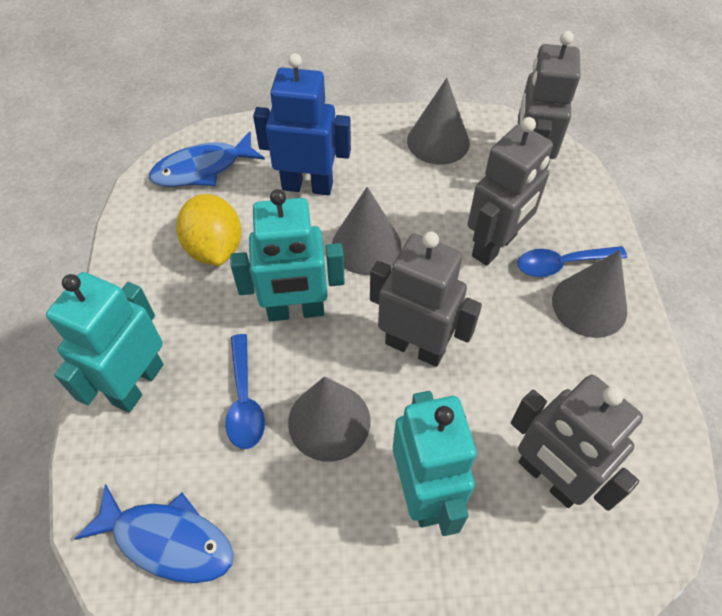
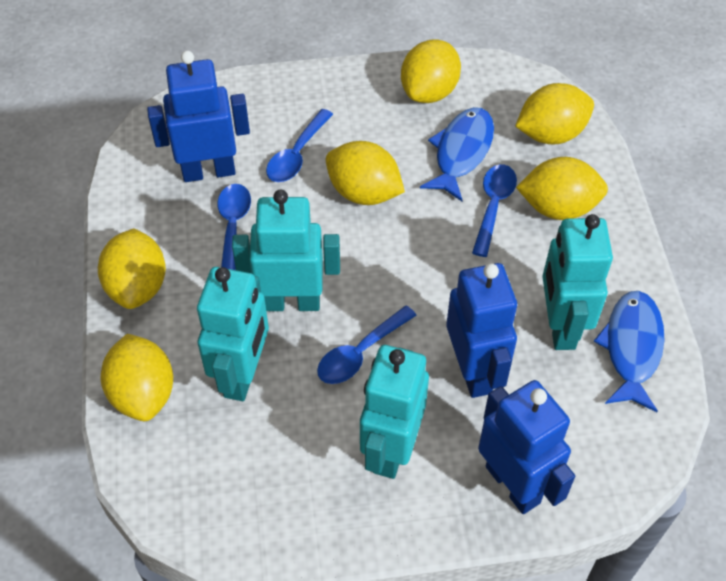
blue robot: 1 -> 3
blue spoon: 2 -> 4
grey cone: 4 -> 0
grey robot: 4 -> 0
turquoise robot: 3 -> 4
yellow lemon: 1 -> 6

